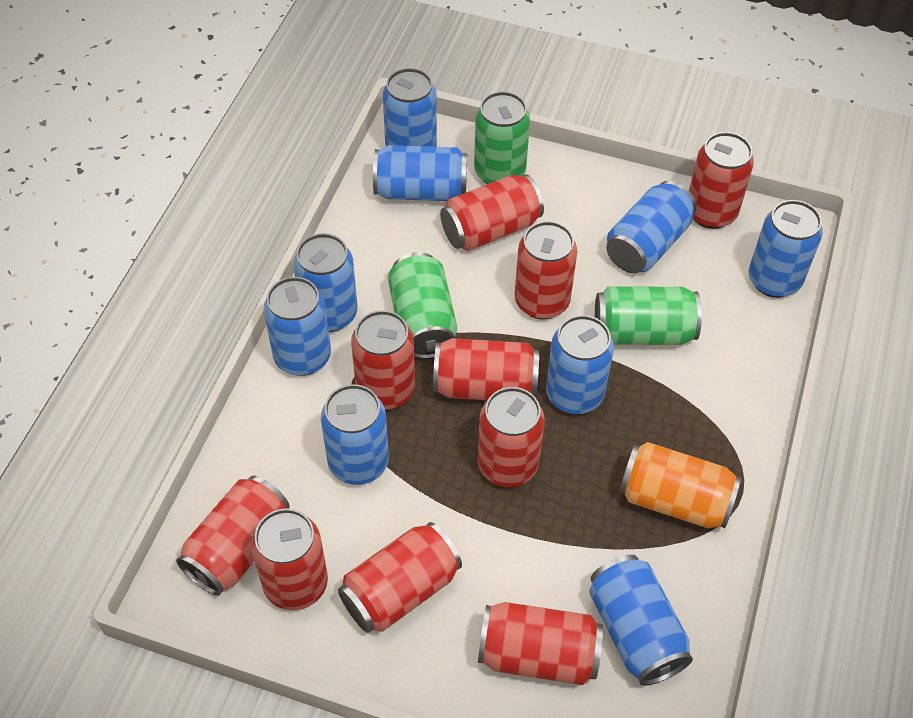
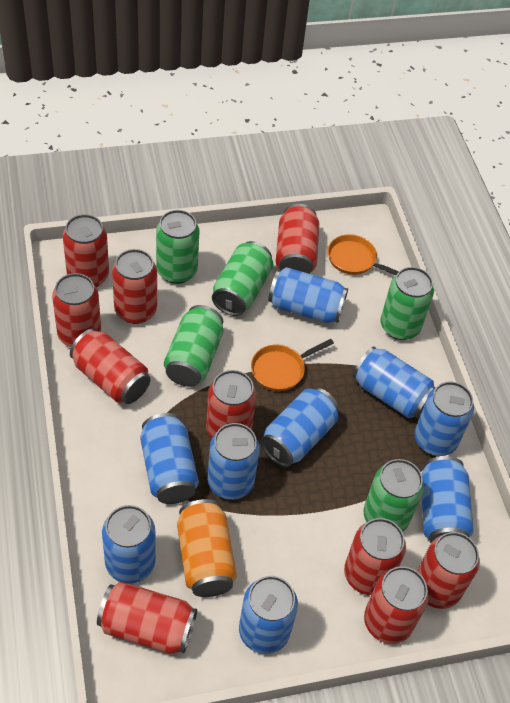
green can: 3 -> 5
orange pan: 0 -> 2

